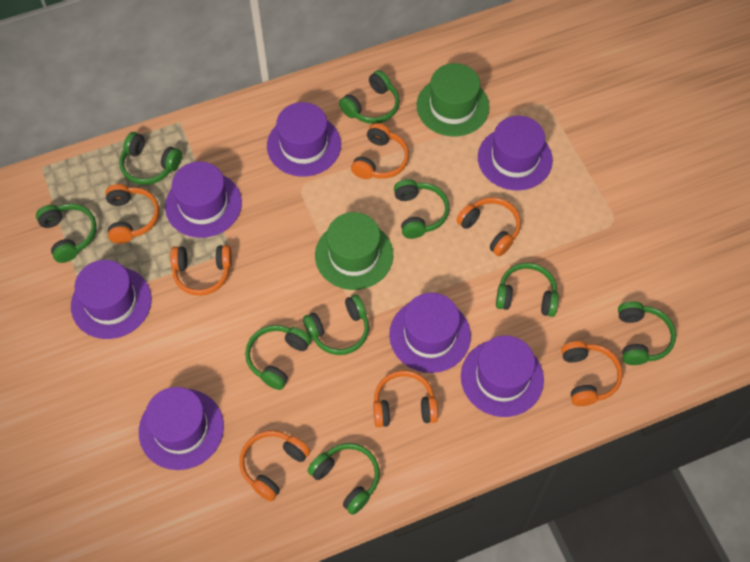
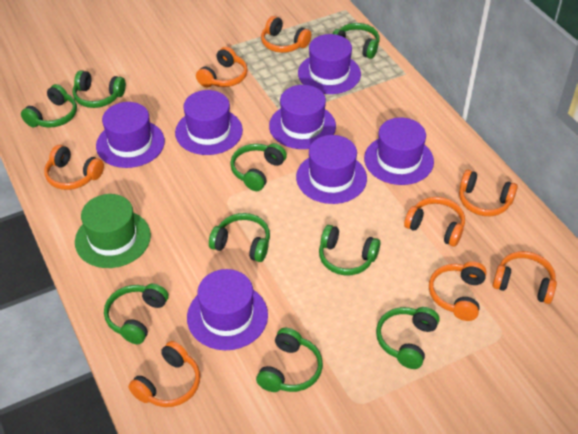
green hat: 2 -> 1
orange headphones: 7 -> 8

